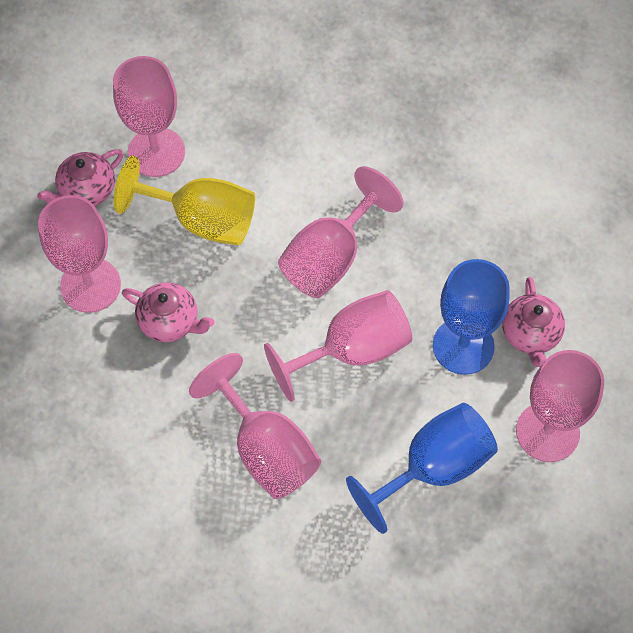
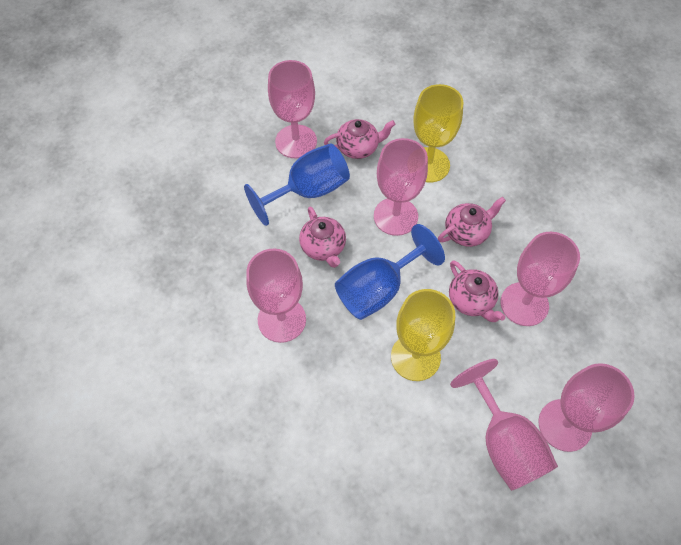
pink teapot: 3 -> 4
yellow goblet: 1 -> 2

